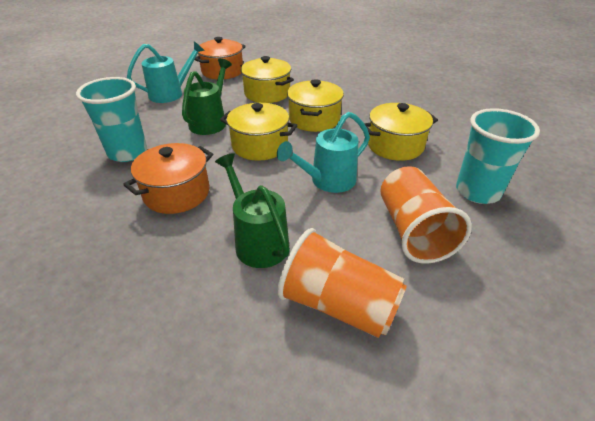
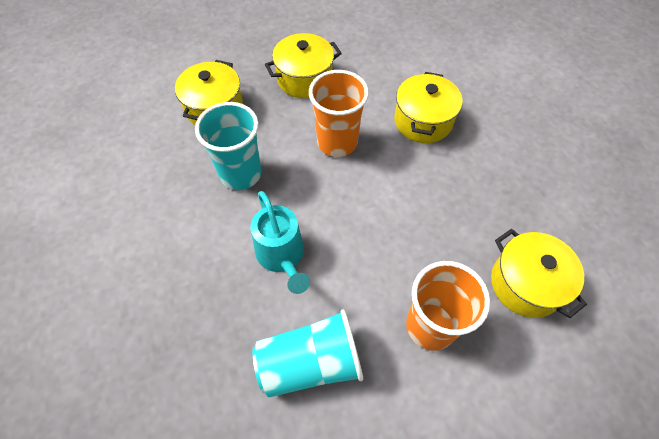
green watering can: 2 -> 0
orange pot: 2 -> 0
turquoise watering can: 2 -> 1

